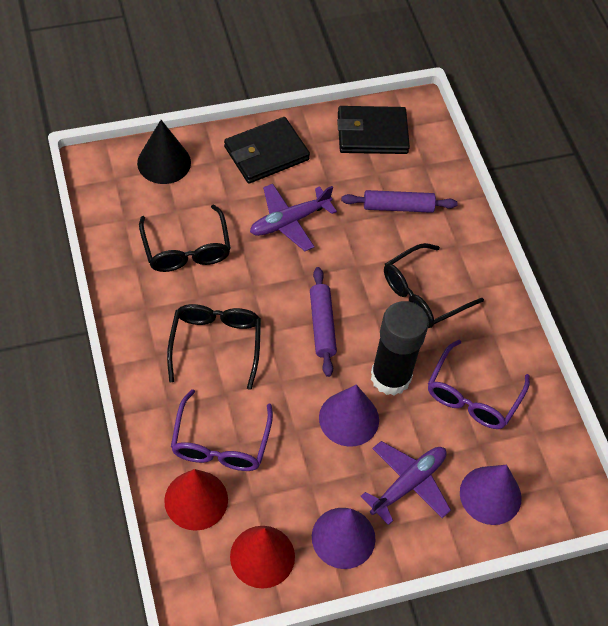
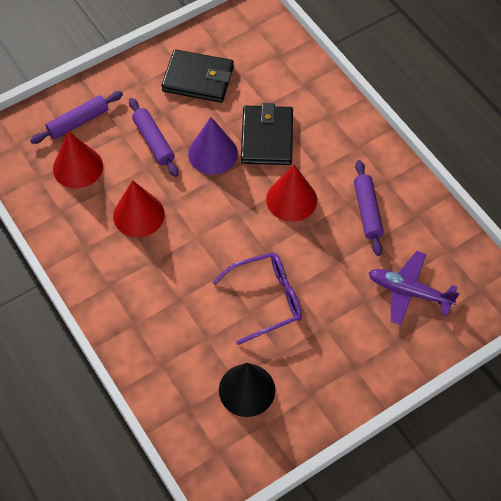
black glasses: 3 -> 0
black glue stick: 1 -> 0
purple cone: 3 -> 1
purple glasses: 2 -> 1
purple plane: 2 -> 1
purple rolling pin: 2 -> 3
red cone: 2 -> 3

